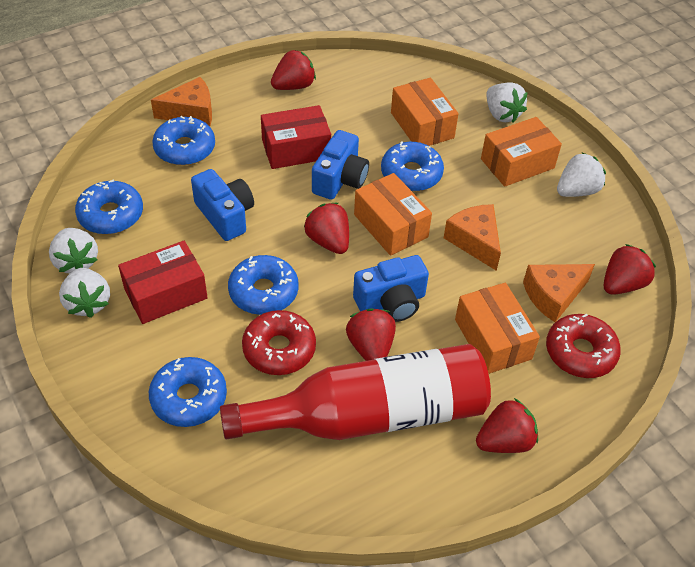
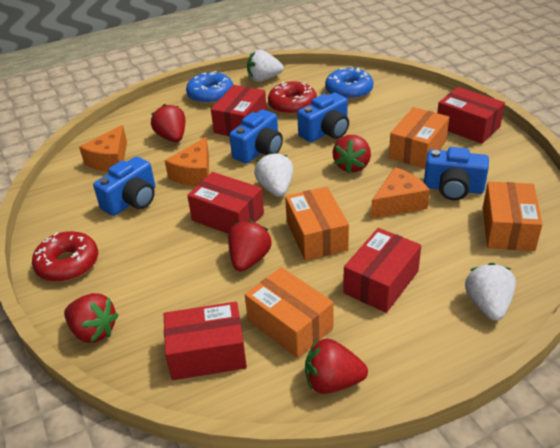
blue camera: 3 -> 4
blue donut: 5 -> 2
red bottle: 1 -> 0
red box: 2 -> 5
white strawberry: 4 -> 3

